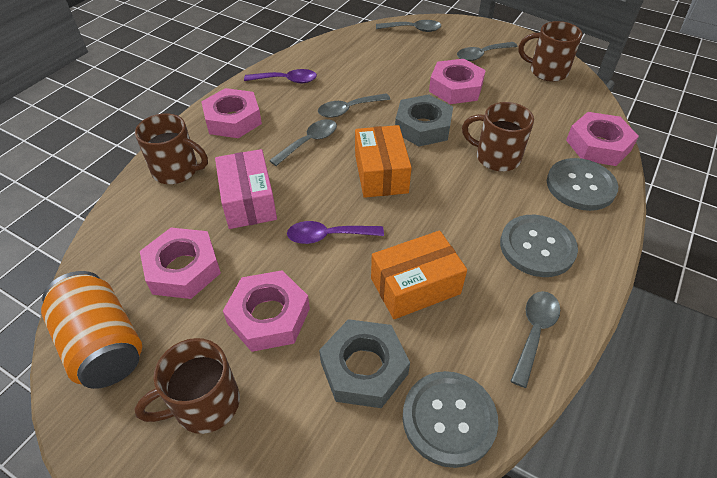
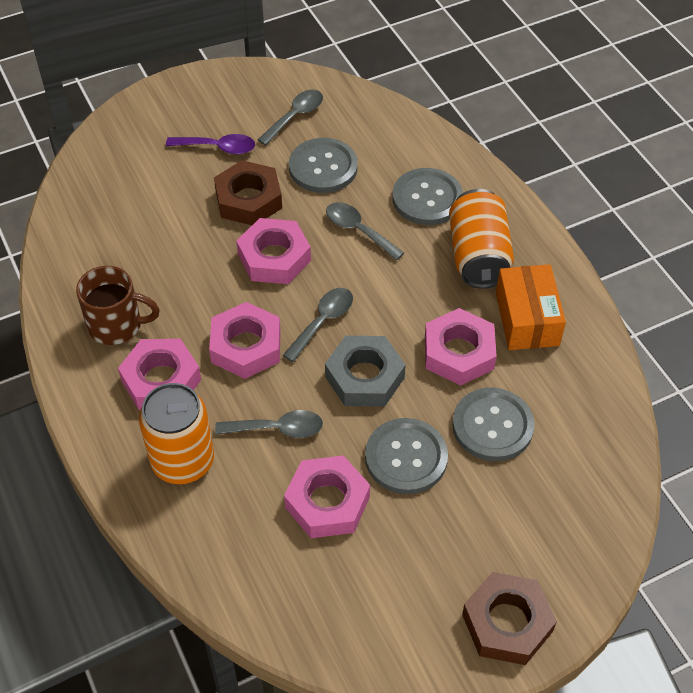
brown mug: 4 -> 1
brown nut: 0 -> 2
grey button: 3 -> 4
grey nut: 2 -> 1
grey spoon: 5 -> 4
orange box: 2 -> 1
orange can: 1 -> 2
pink box: 1 -> 0
purple spoon: 2 -> 1

